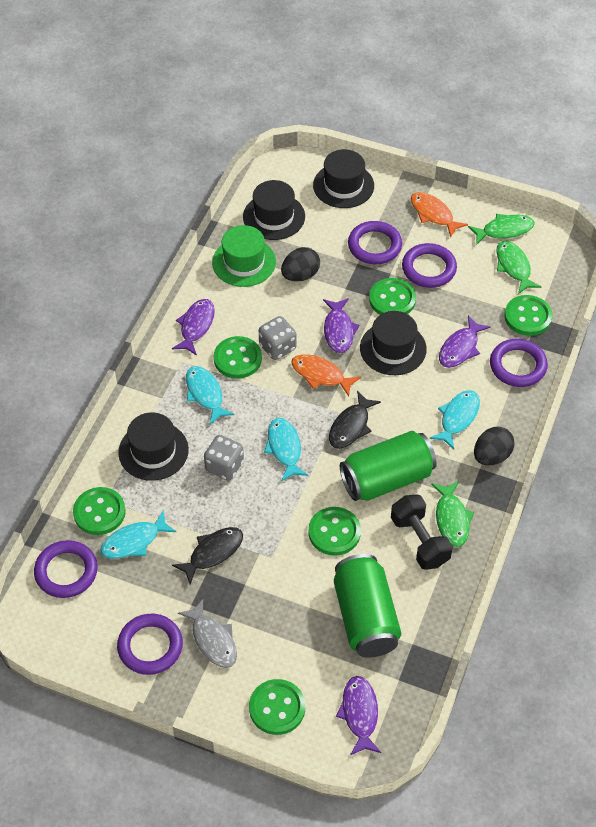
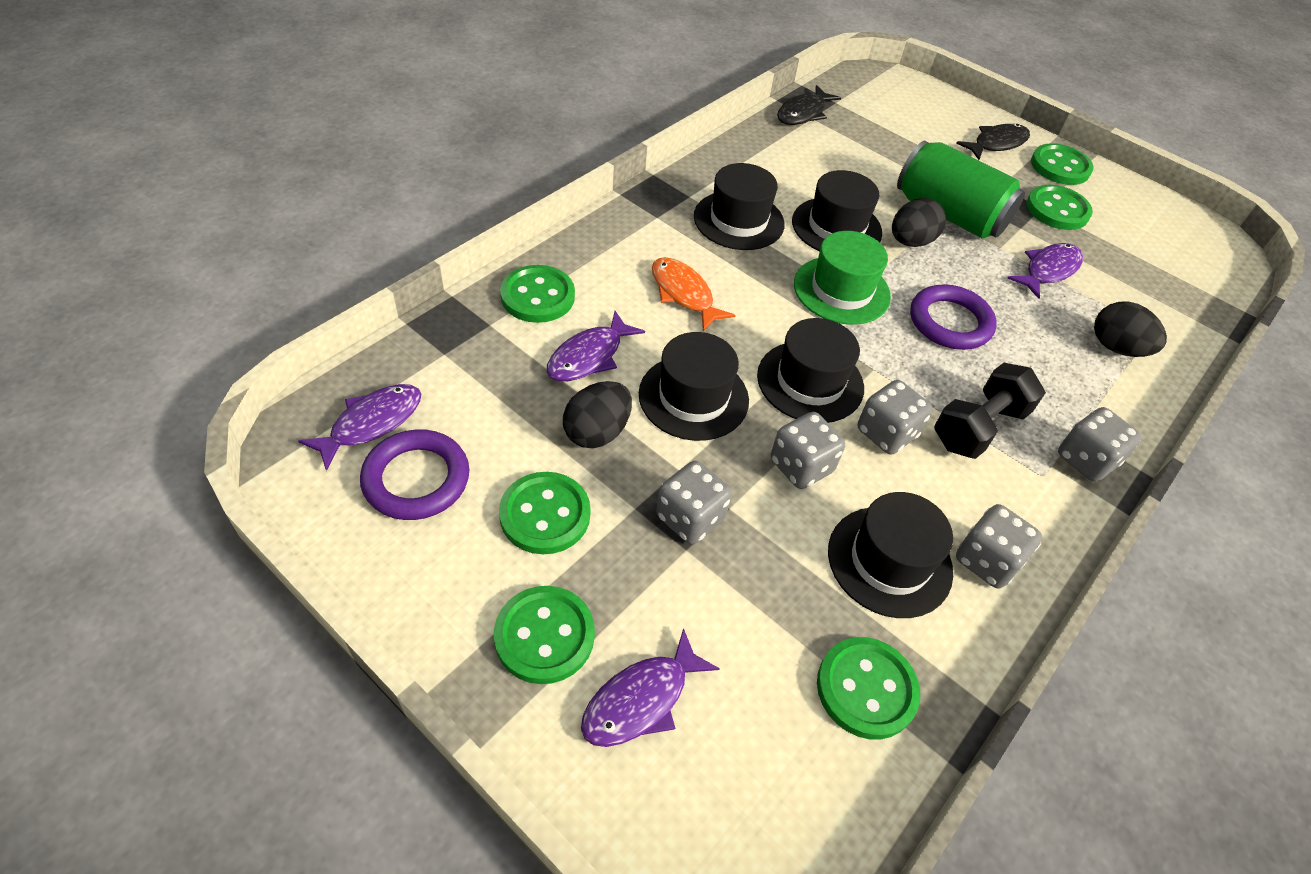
black egg: 2 -> 3
black hat: 4 -> 5
green can: 2 -> 1
green fish: 3 -> 0
grey dice: 2 -> 5
grey fish: 1 -> 0
orange fish: 2 -> 1
purple ring: 5 -> 2
turquoise fish: 4 -> 0

